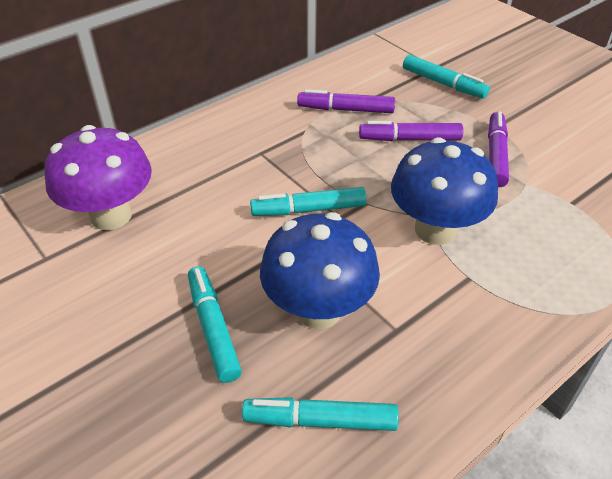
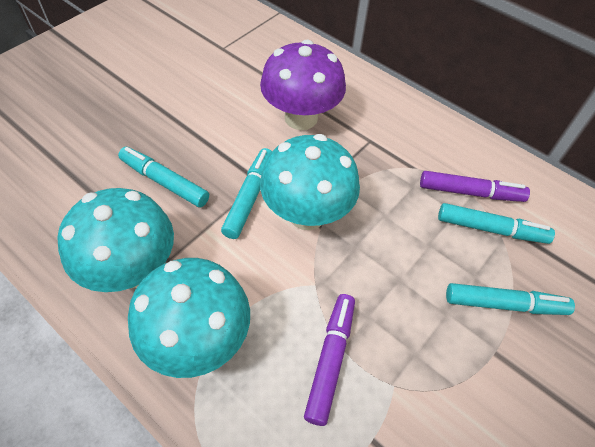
blue mushroom: 2 -> 0
purple marker: 3 -> 2
turquoise mushroom: 0 -> 3

